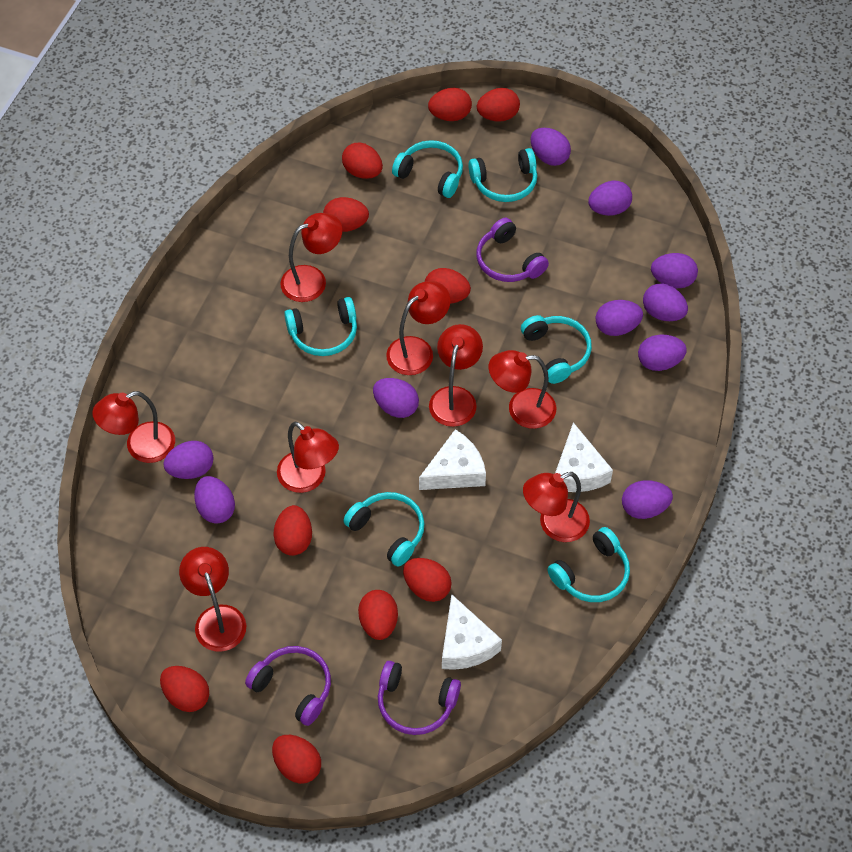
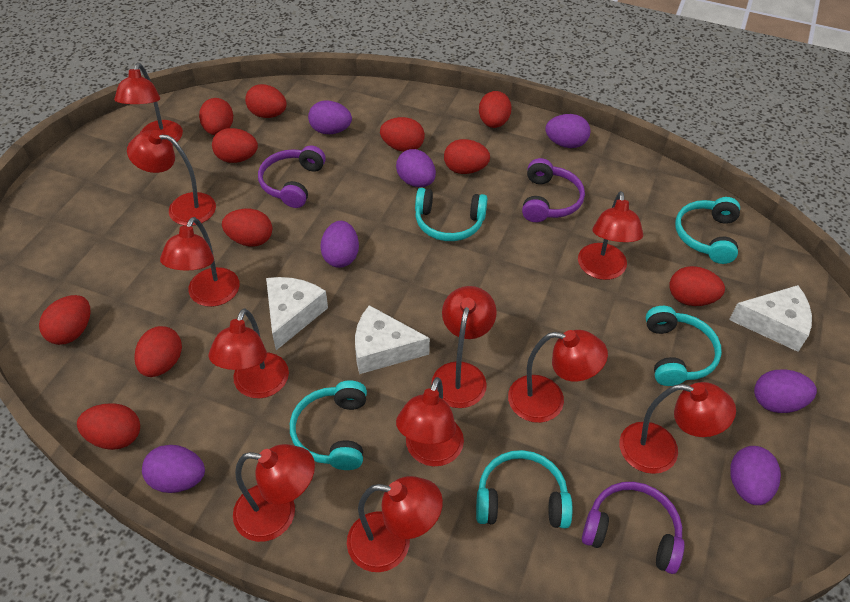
purple egg: 10 -> 7
red egg: 10 -> 11
red lamp: 8 -> 11
turquoise headphones: 6 -> 5

